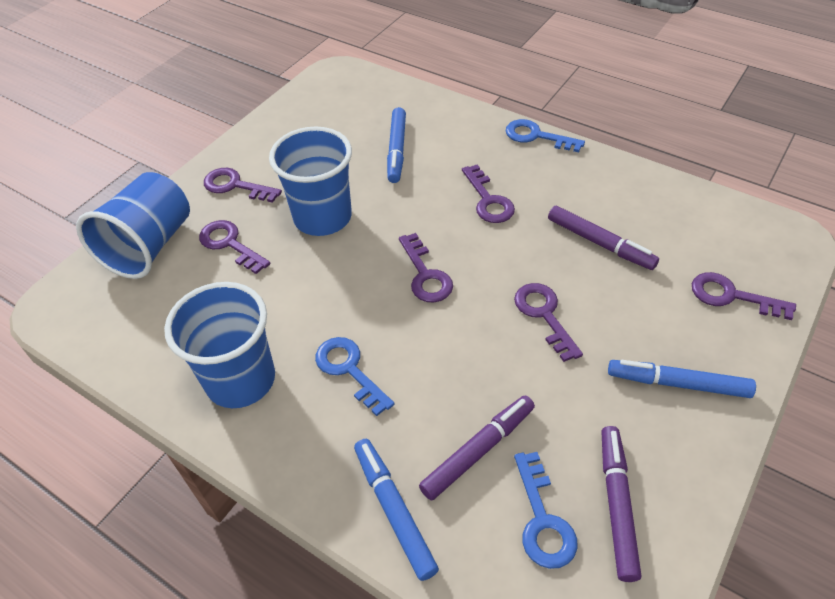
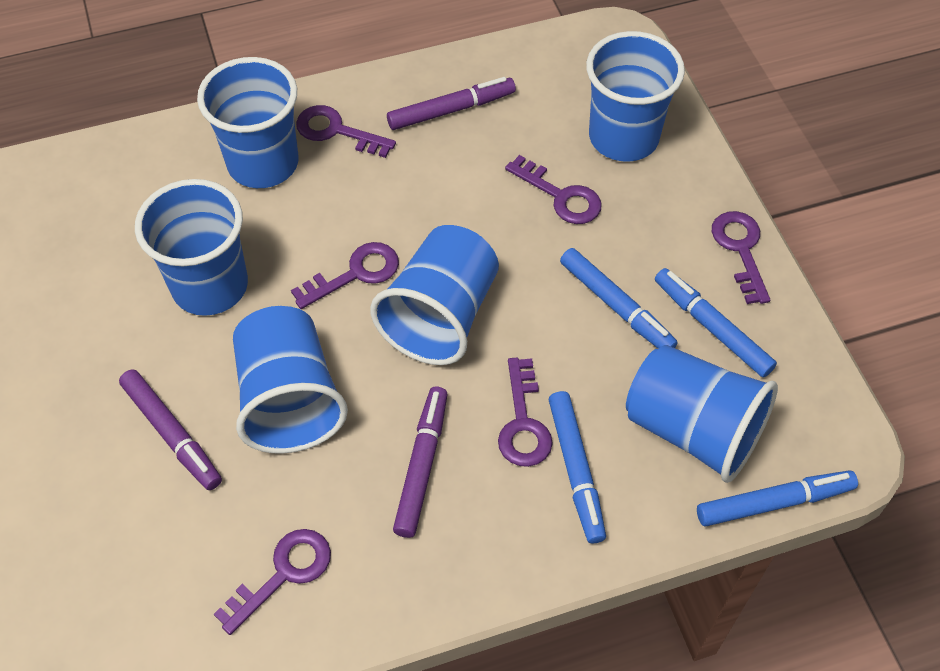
blue cup: 3 -> 6
blue key: 3 -> 0
blue marker: 3 -> 4

